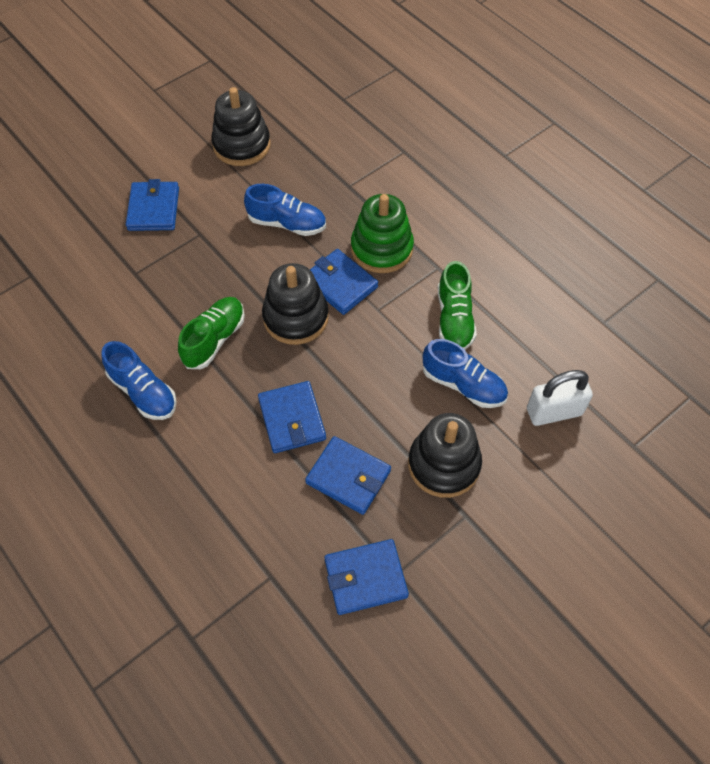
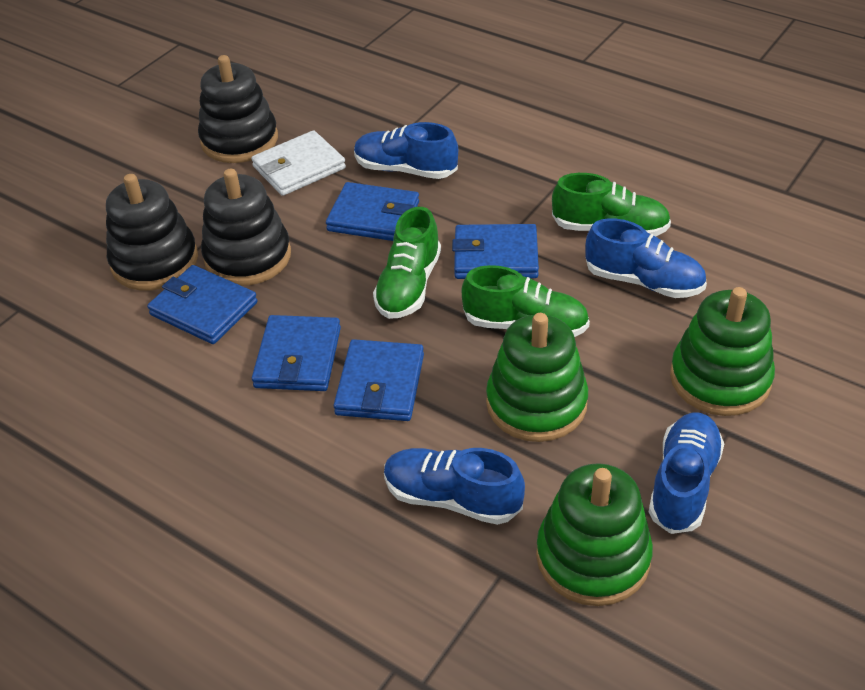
blue shoe: 3 -> 4
green shoe: 2 -> 3
green stacking toy: 1 -> 3
white padlock: 1 -> 0
white wallet: 0 -> 1

